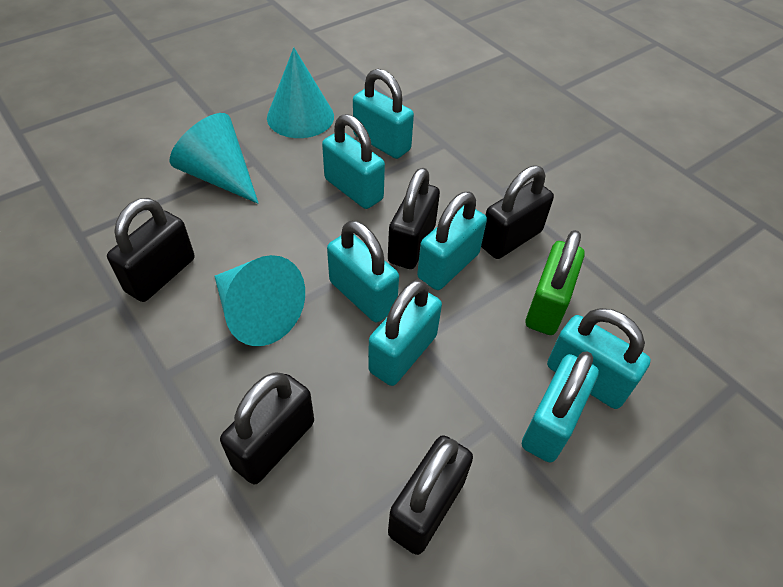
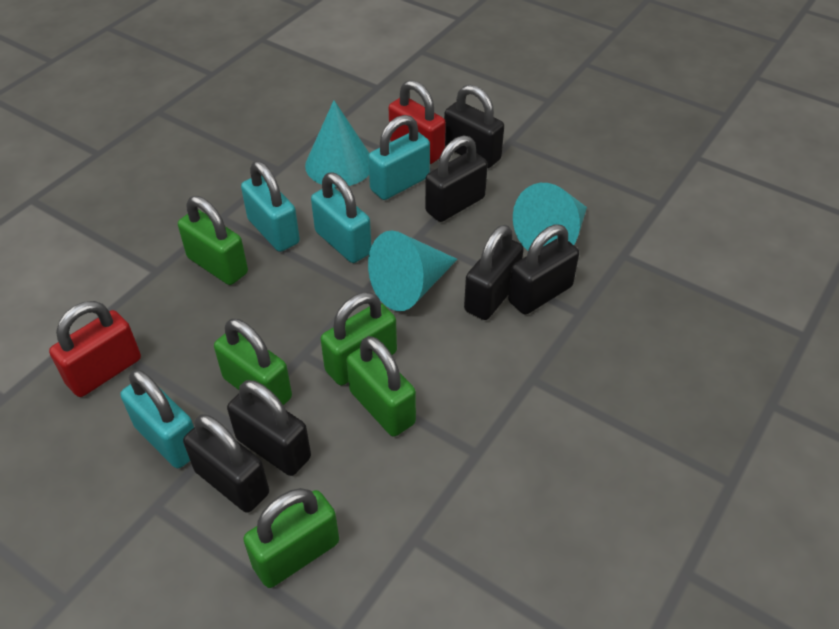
black padlock: 5 -> 6
green padlock: 1 -> 5
red padlock: 0 -> 2
turquoise padlock: 7 -> 4

